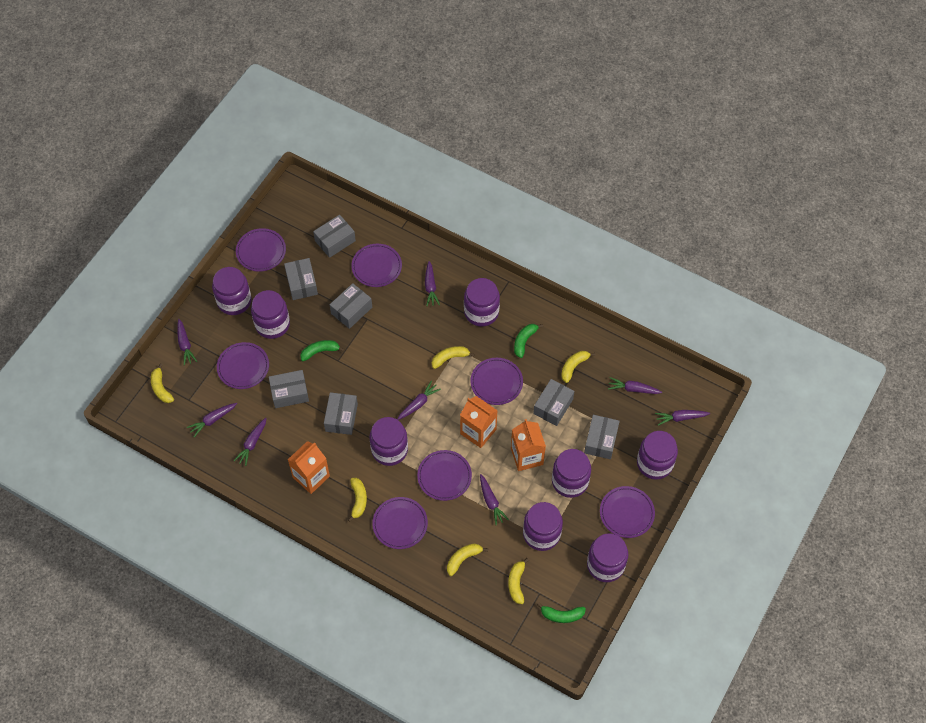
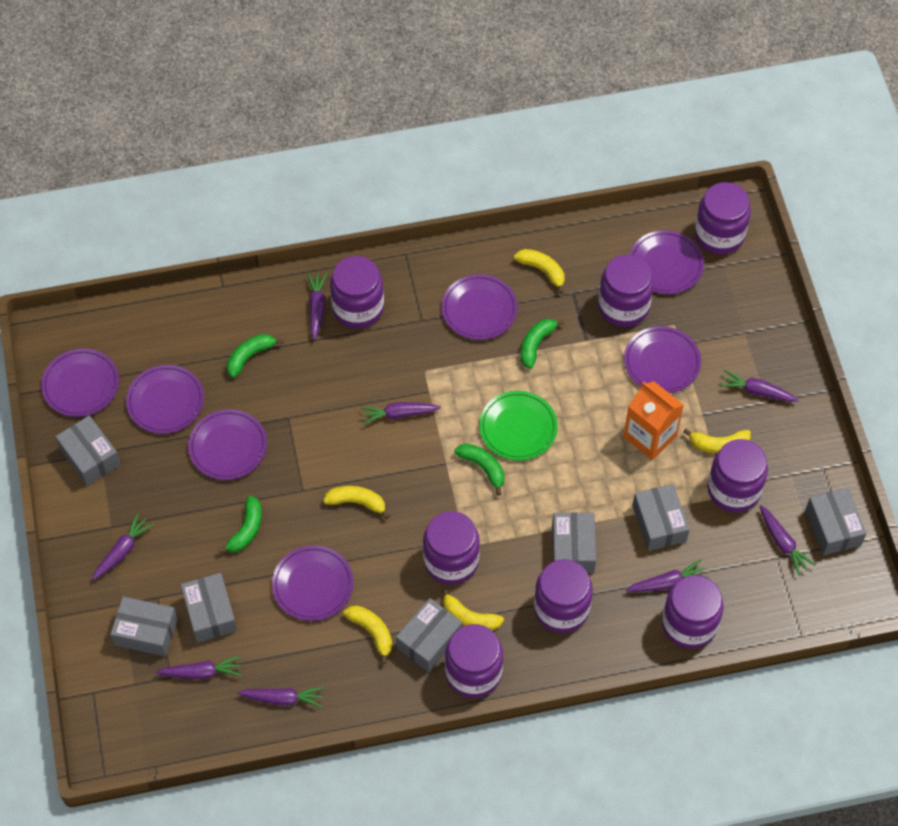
green banana: 3 -> 4
green plate: 0 -> 1
orange carton: 3 -> 1
yellow banana: 6 -> 5

